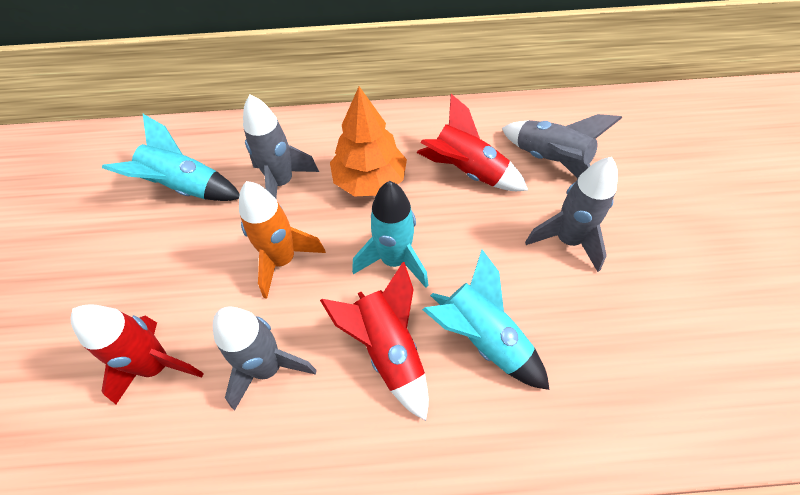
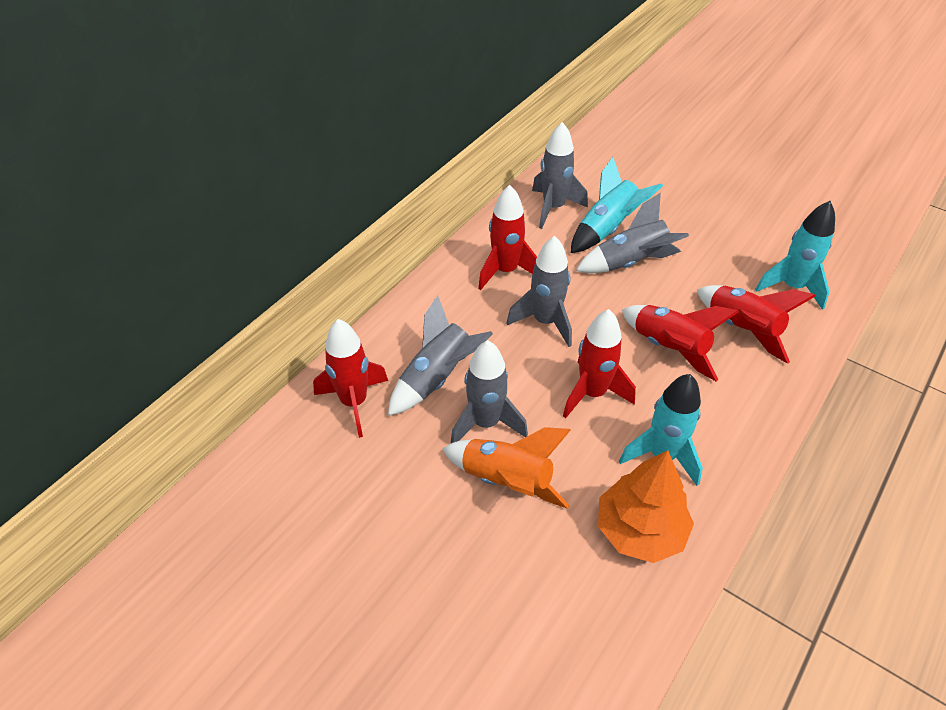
grey rocket: 4 -> 5
red rocket: 3 -> 5

